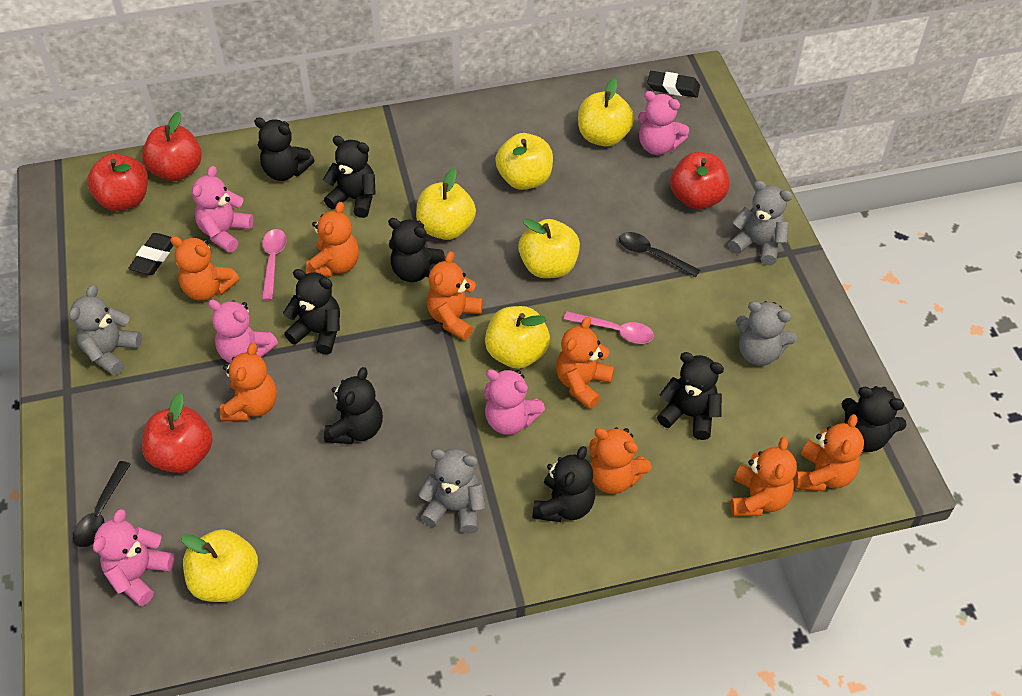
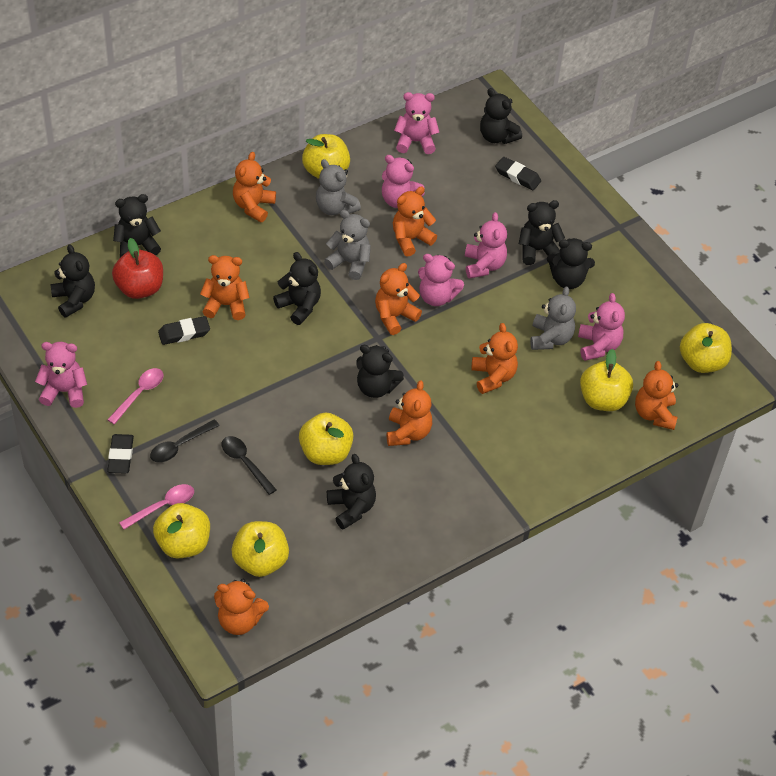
black eraser: 2 -> 3
grey teddy bear: 4 -> 3
pink teddy bear: 5 -> 6
red apple: 4 -> 1

